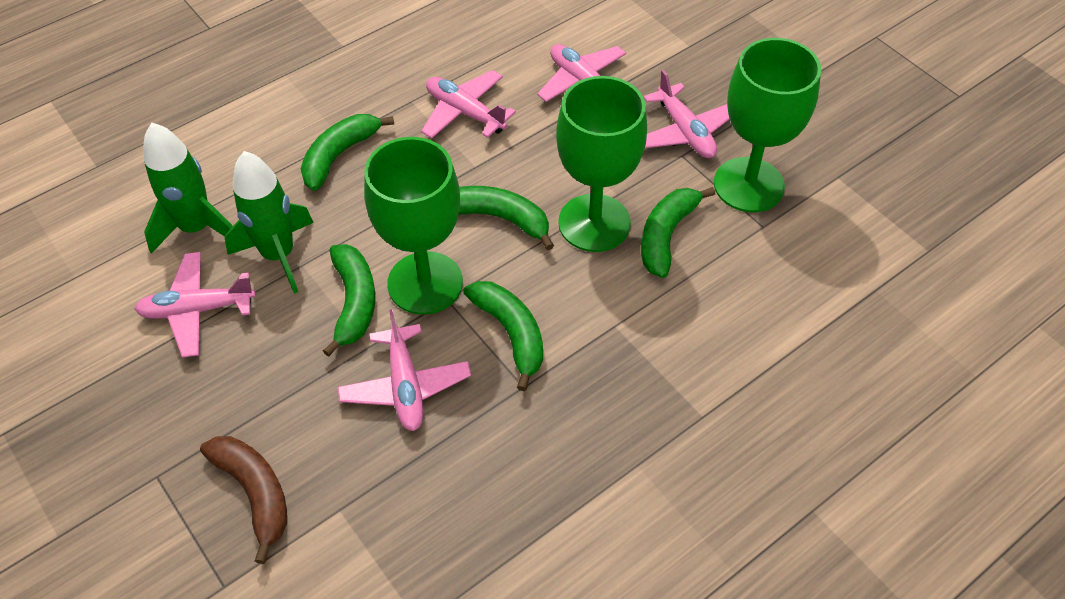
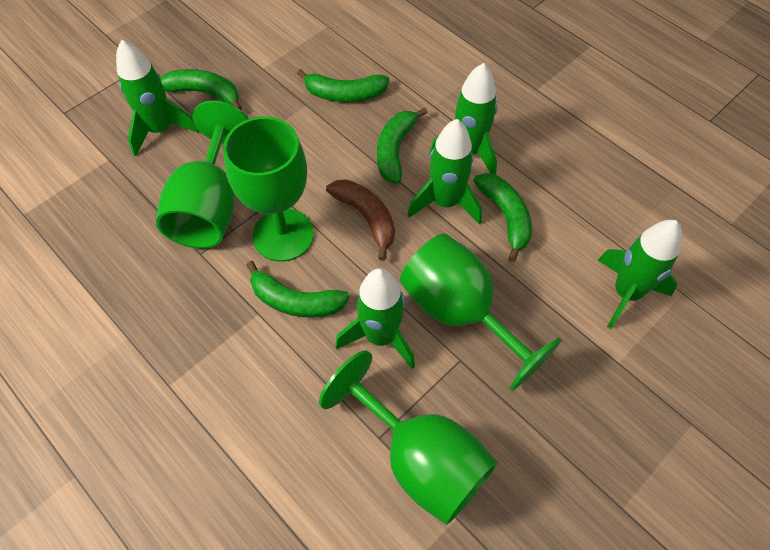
green goblet: 3 -> 4
green rocket: 2 -> 5
pink plane: 5 -> 0

